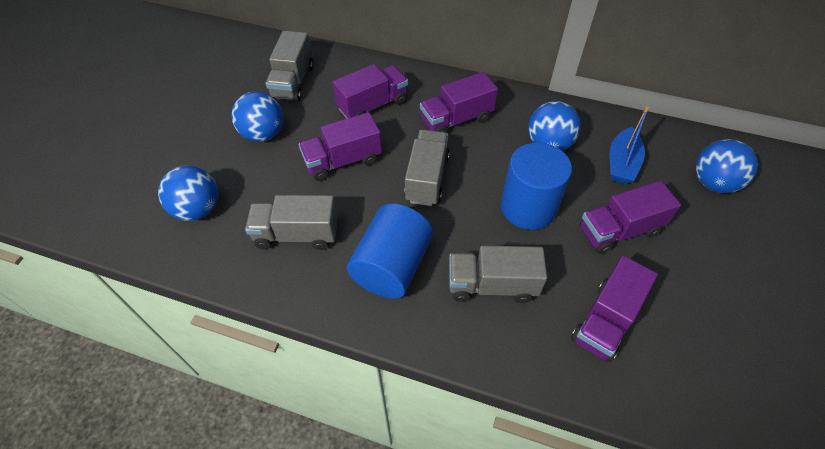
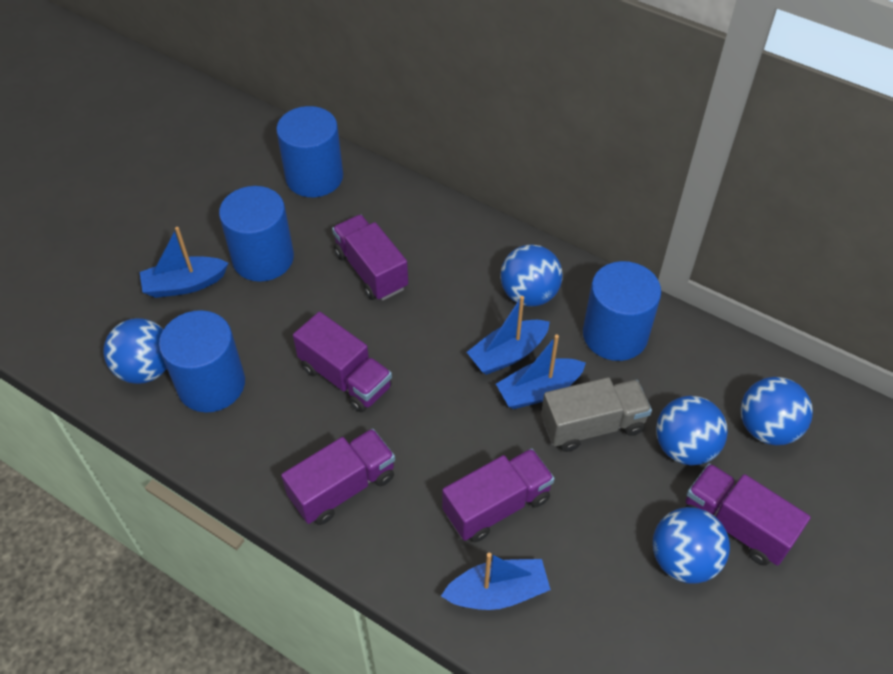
blue ball: 4 -> 5
blue boat: 1 -> 4
blue cylinder: 2 -> 4
grey truck: 4 -> 1

